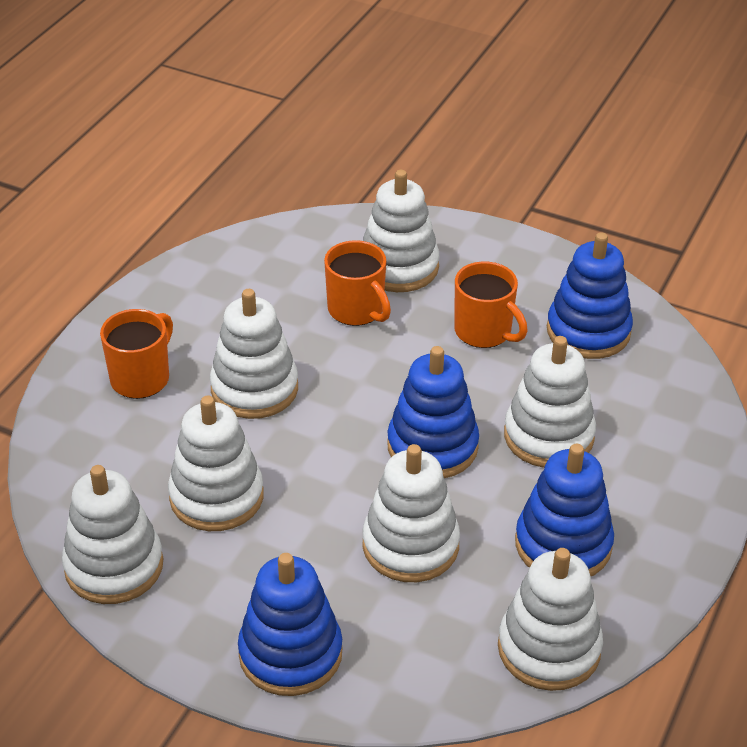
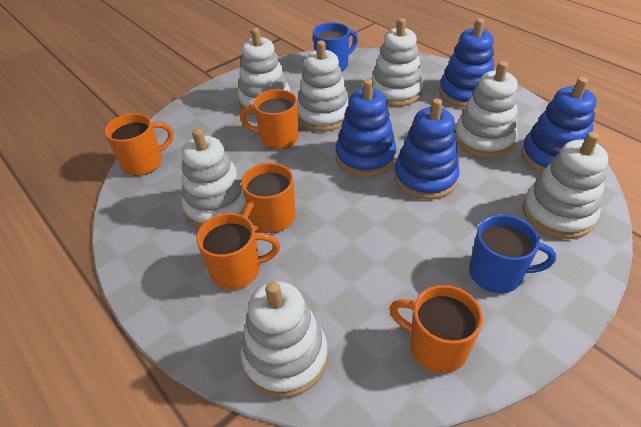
blue mug: 0 -> 2
orange mug: 3 -> 5

